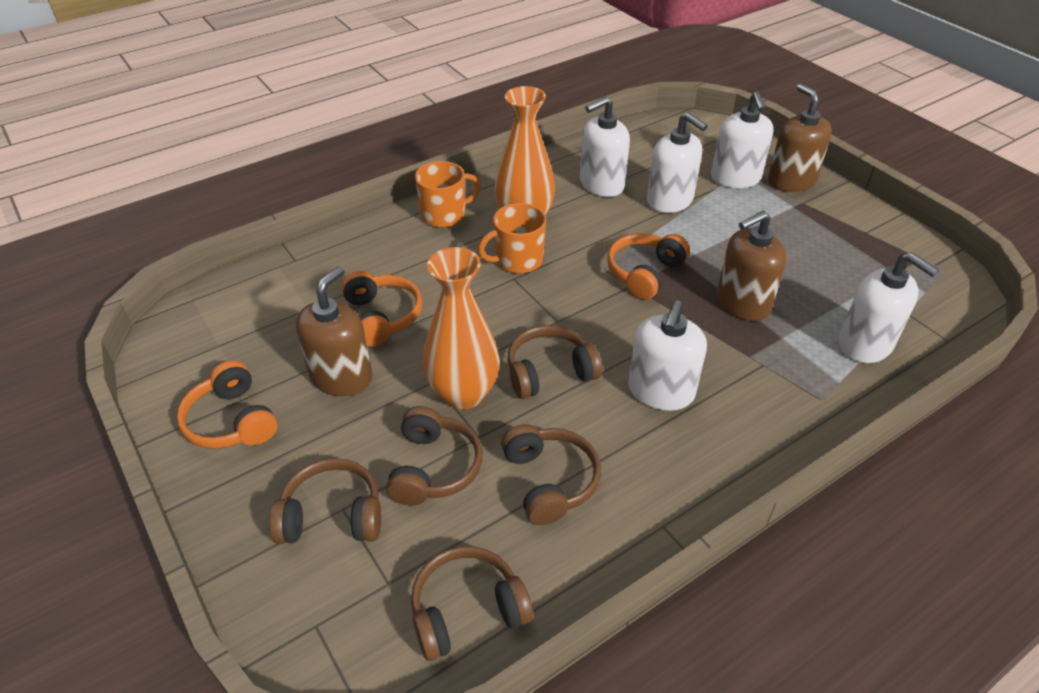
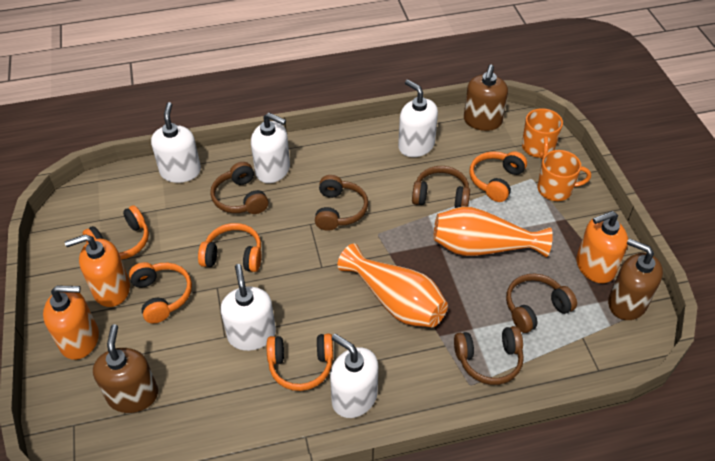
orange headphones: 3 -> 5
orange soap dispenser: 0 -> 3

